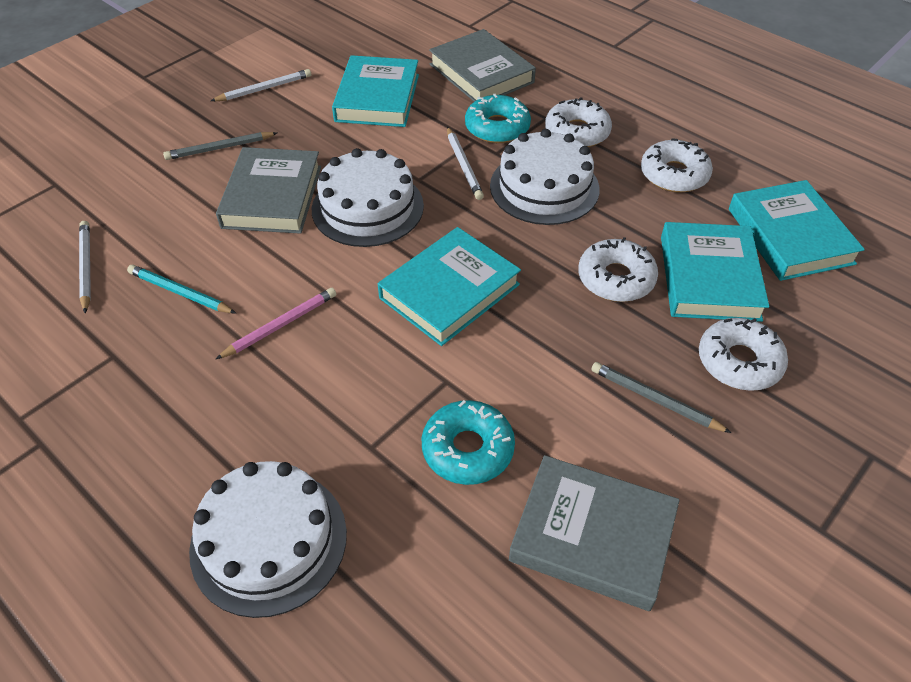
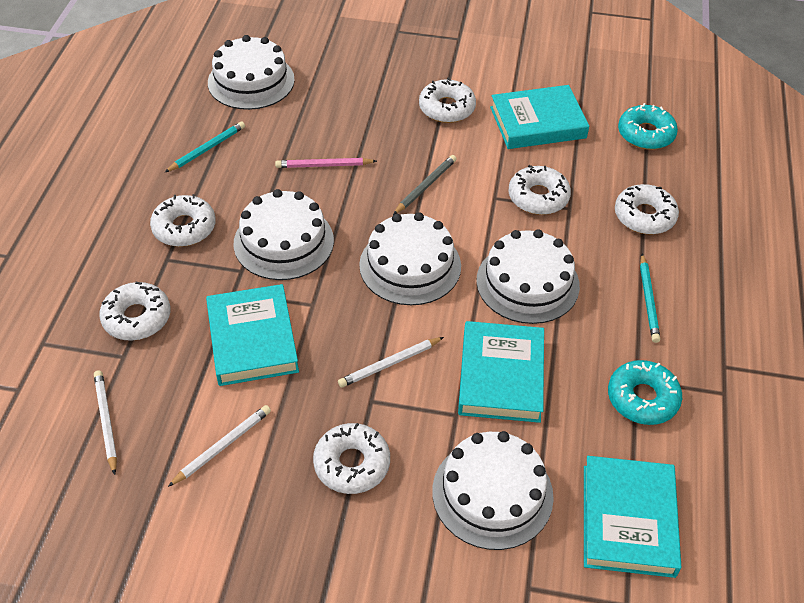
grey book: 3 -> 0
grey pencil: 2 -> 1
turquoise pencil: 1 -> 2
white cake: 3 -> 5
white donut: 4 -> 6

